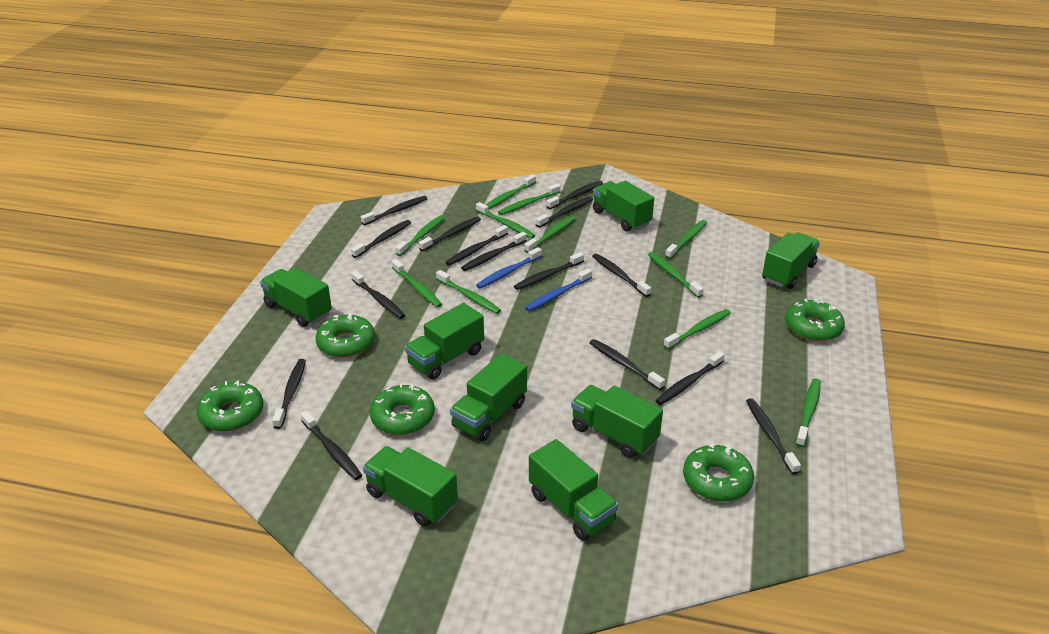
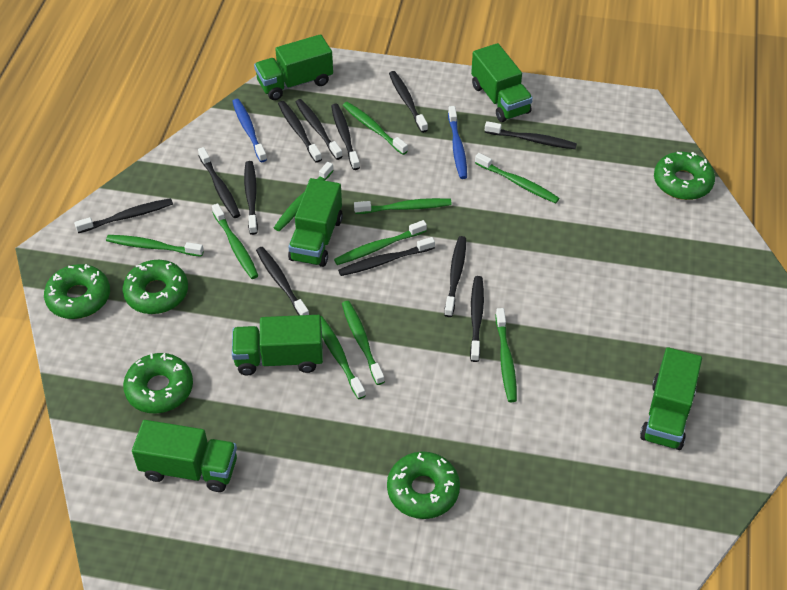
black toothbrush: 15 -> 12
green toothbrush: 11 -> 10
green truck: 8 -> 6

